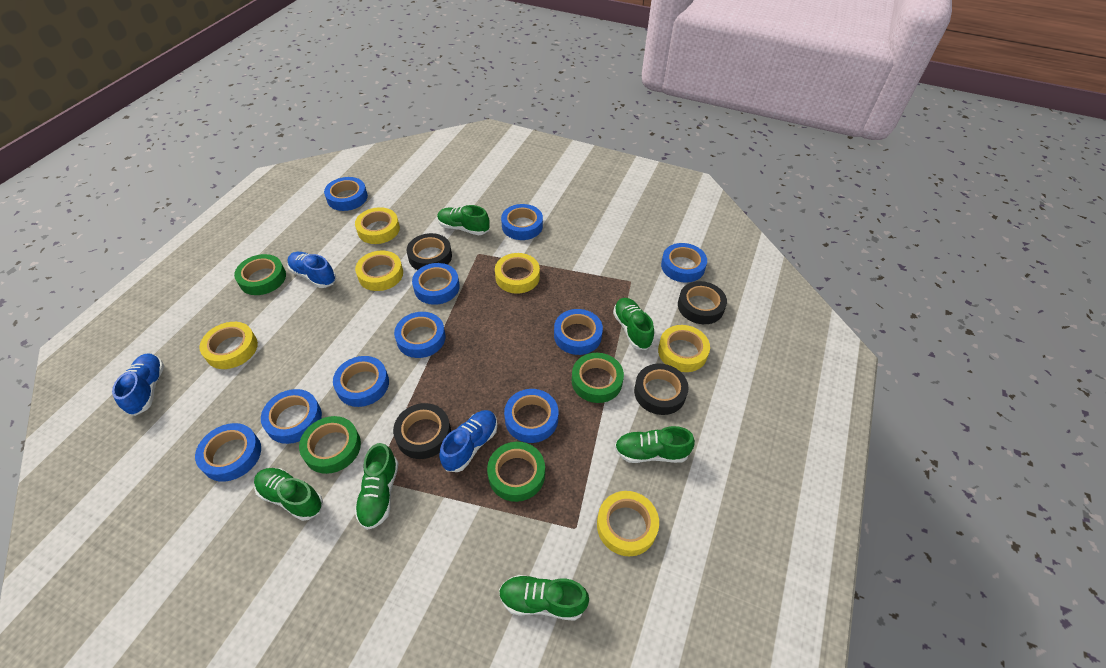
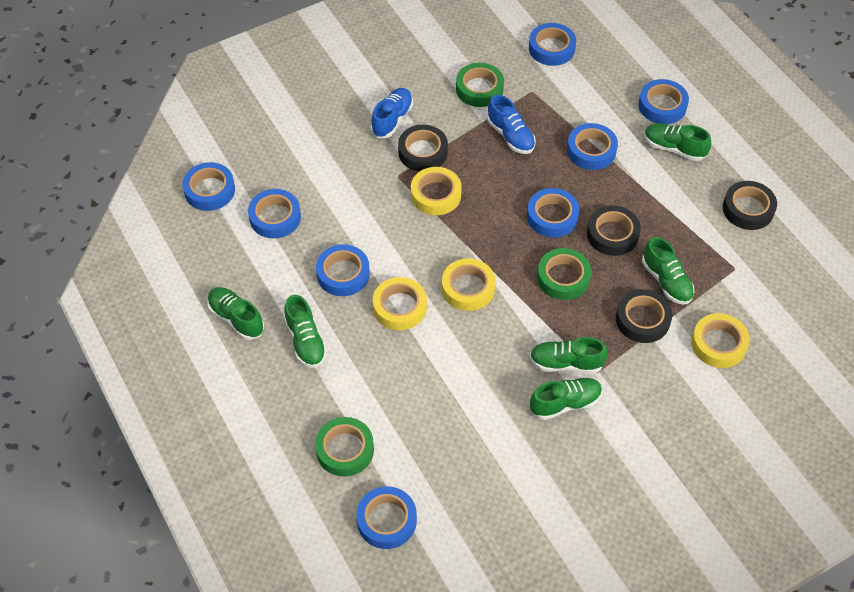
blue shoe: 3 -> 2
blue tape: 10 -> 8
green tape: 4 -> 3
yellow tape: 6 -> 4

